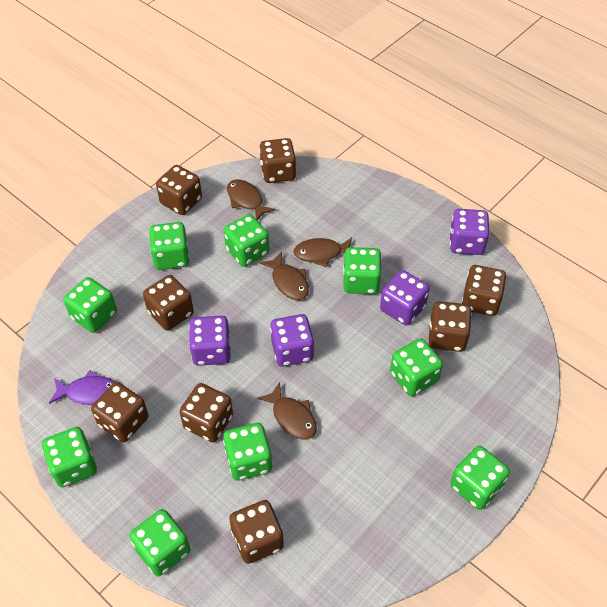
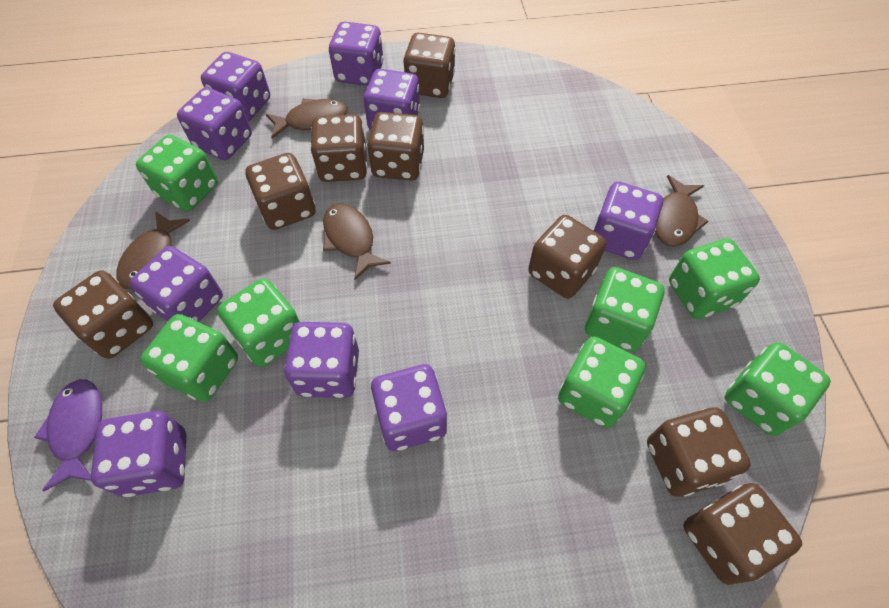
green dice: 9 -> 7
purple dice: 4 -> 9

